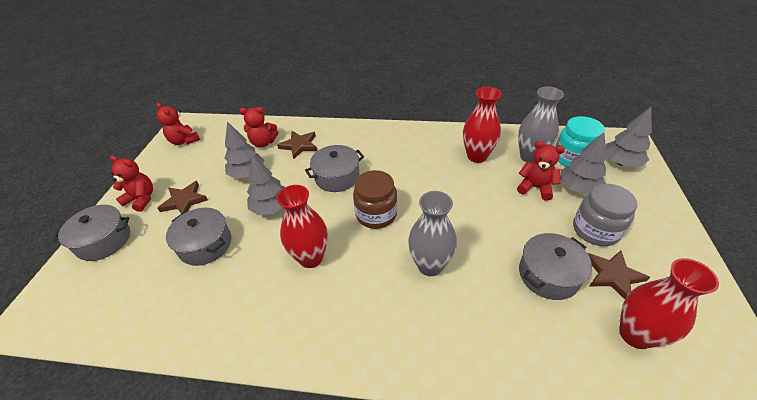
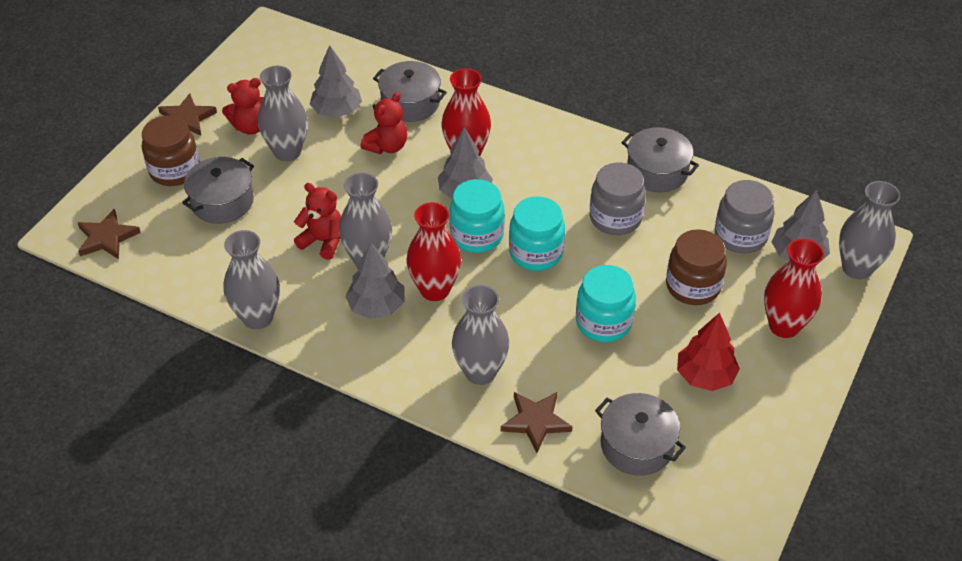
brown jar: 1 -> 2
grey jar: 1 -> 2
grey vase: 2 -> 5
red teddy bear: 4 -> 3
red tree: 0 -> 1
turquoise jar: 1 -> 3

